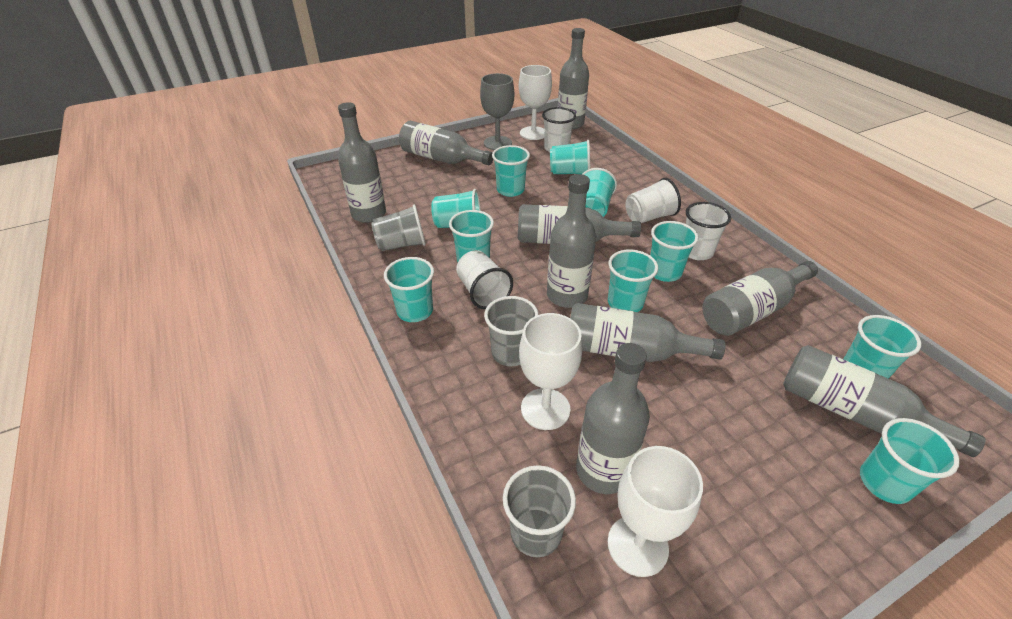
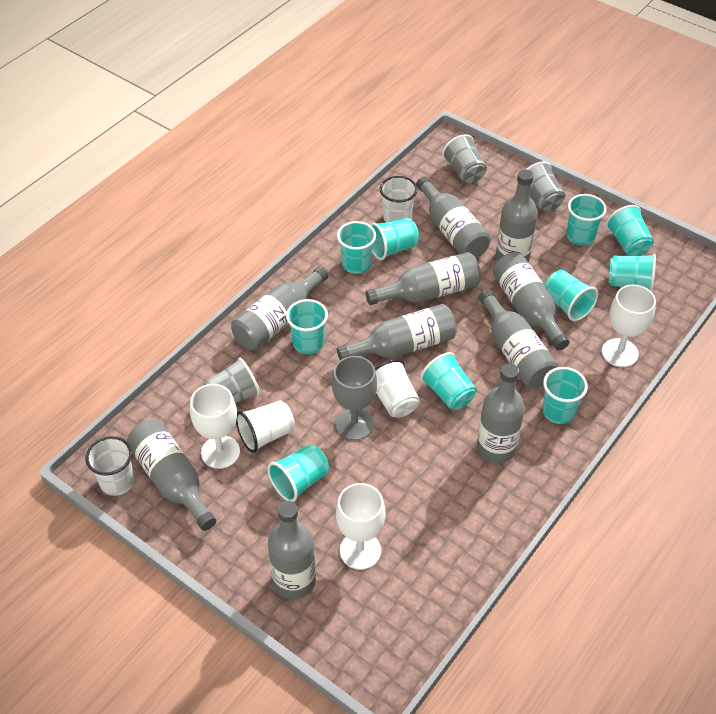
grey bottle: 9 -> 10

